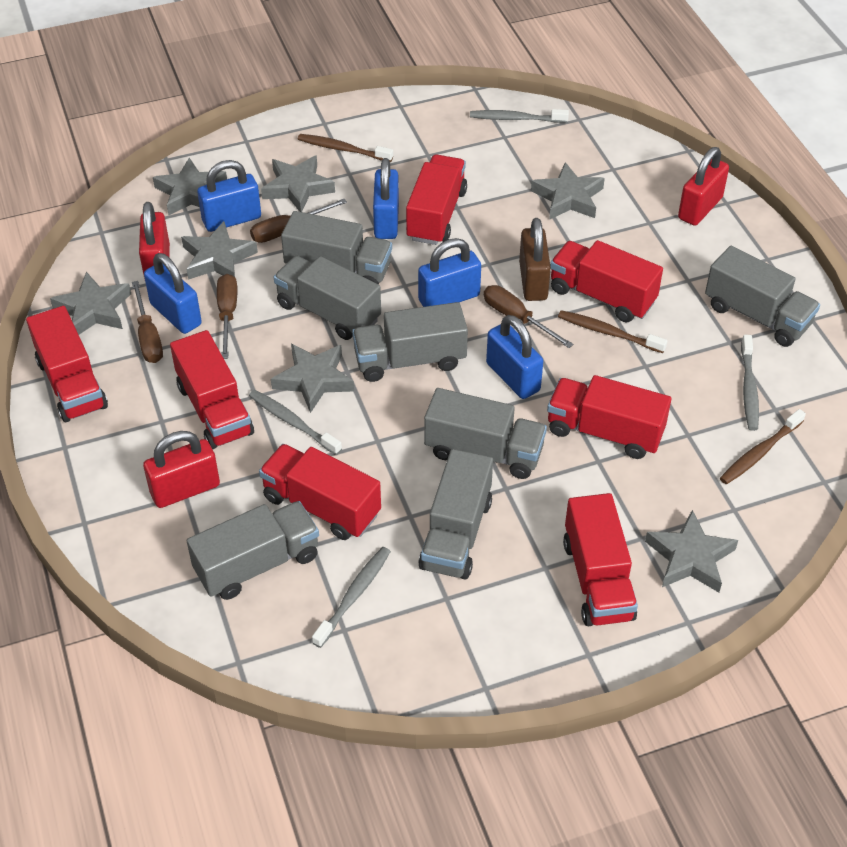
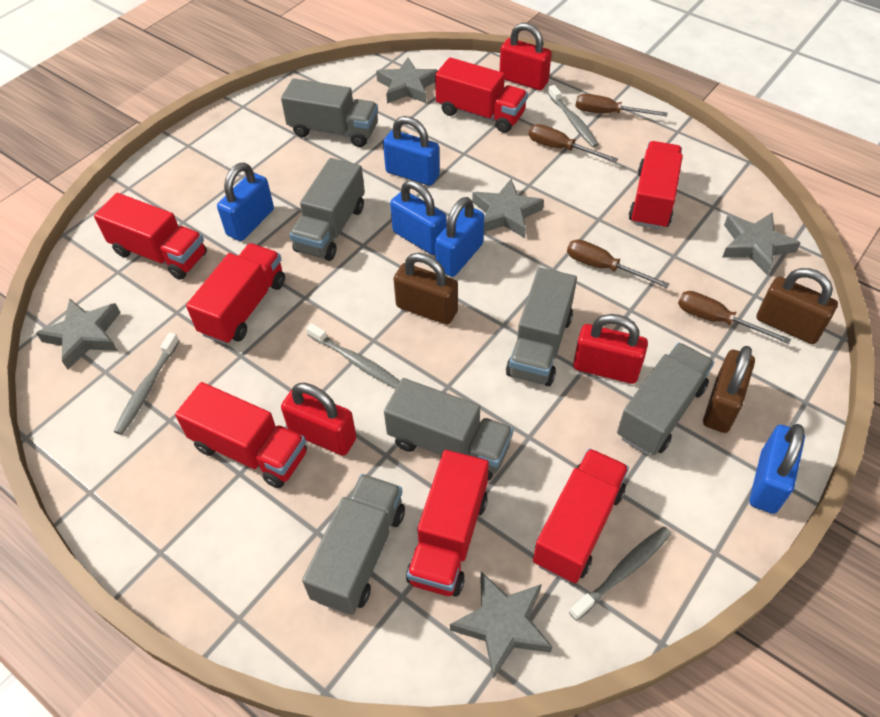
brown padlock: 1 -> 3
brown toothbrush: 3 -> 0
grey star: 7 -> 5
grey truck: 7 -> 6

